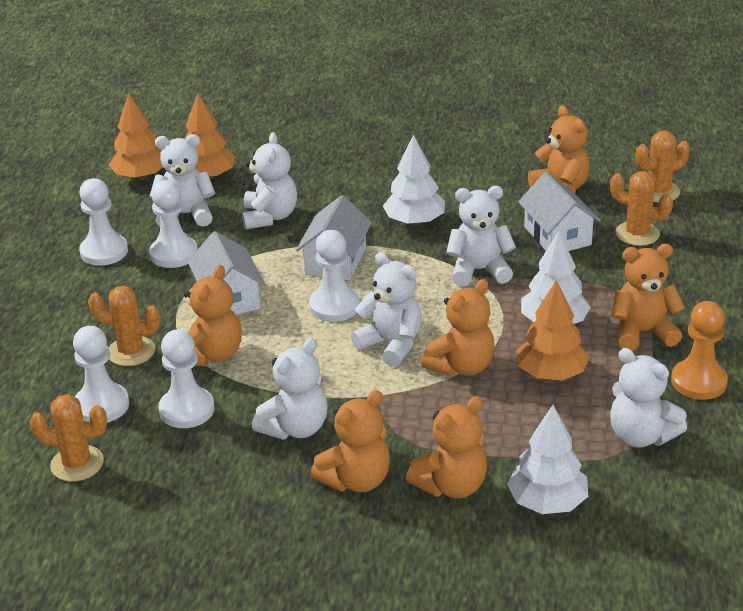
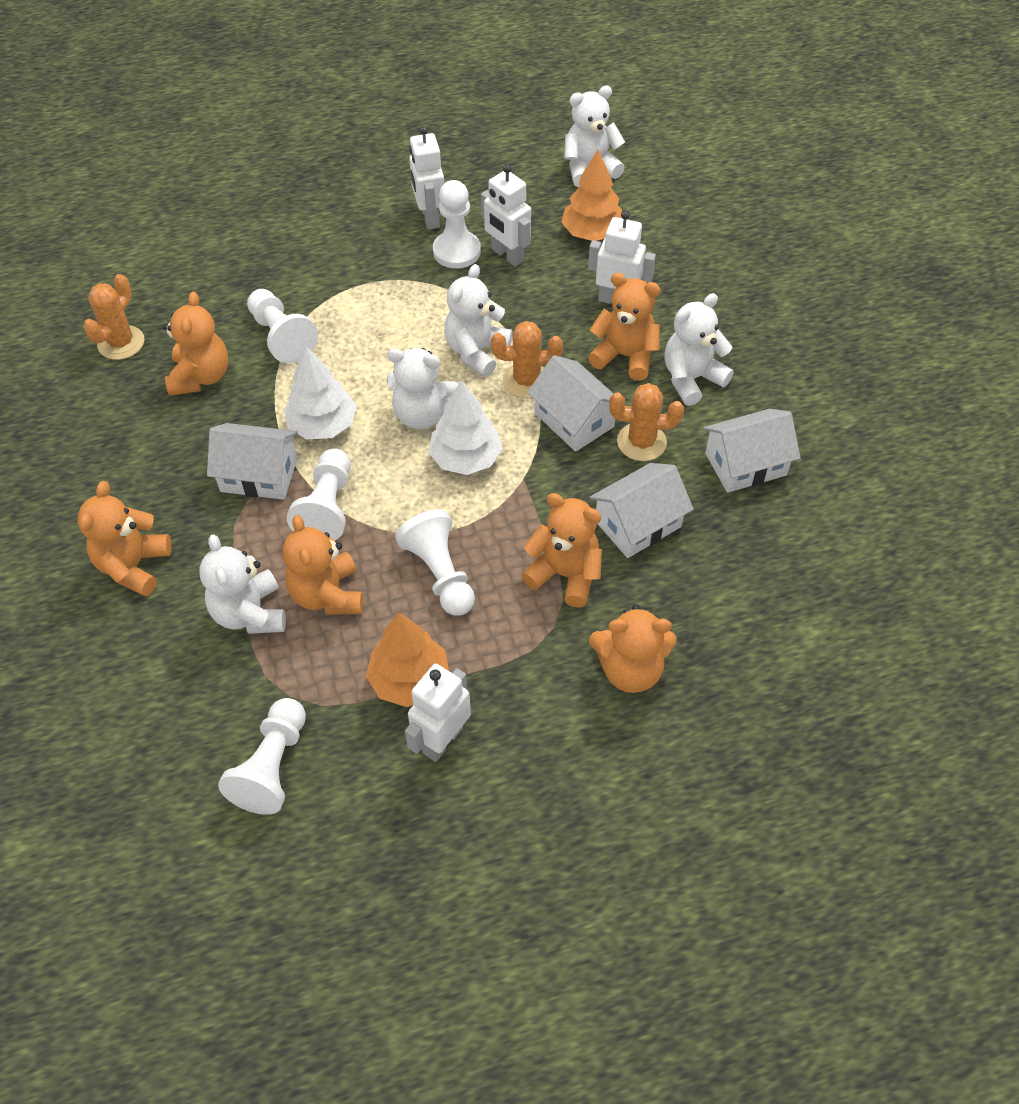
orange cactus: 4 -> 3
orange pawn: 1 -> 0
orange tree: 3 -> 2
white house: 3 -> 4
white robot: 0 -> 4
white teddy bear: 6 -> 5
white tree: 3 -> 2

